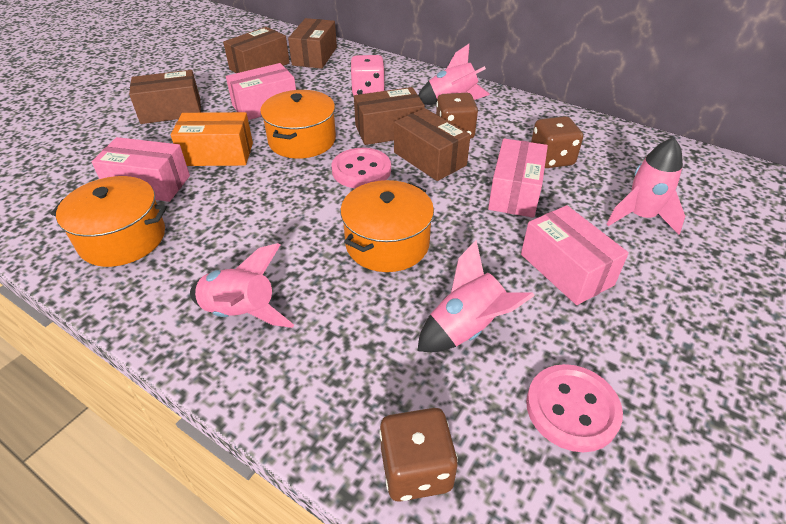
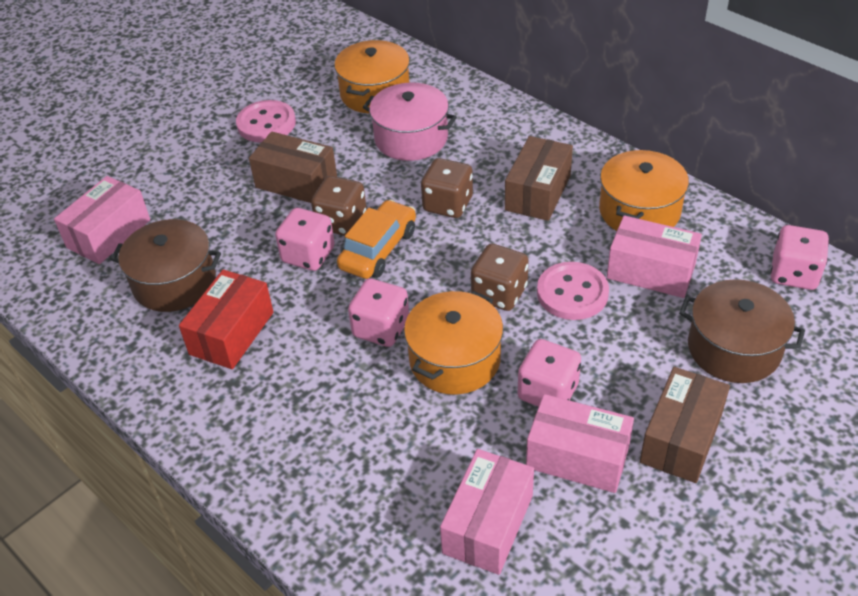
brown box: 5 -> 3
brown pot: 0 -> 2
orange box: 1 -> 0
orange car: 0 -> 1
pink dice: 1 -> 4
pink pot: 0 -> 1
pink rocket: 4 -> 0
red box: 0 -> 1

